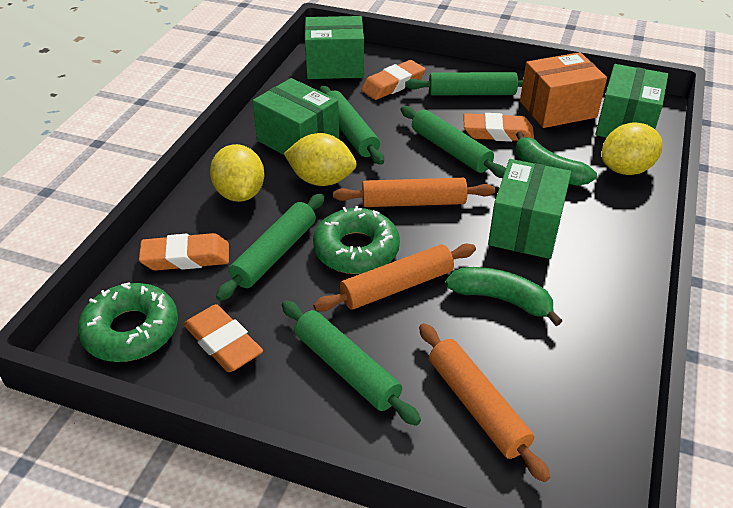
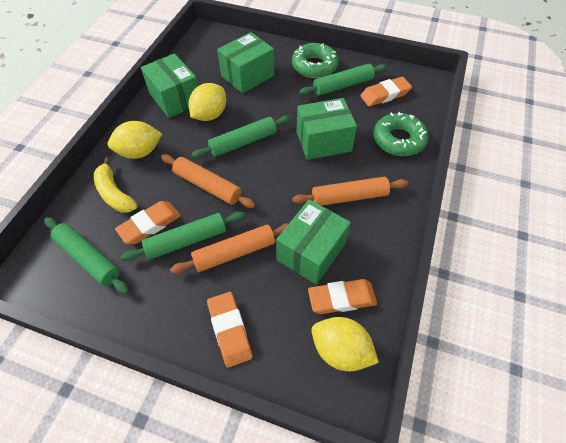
green banana: 2 -> 0
green rolling pin: 5 -> 4
orange box: 1 -> 0
yellow banana: 0 -> 1

